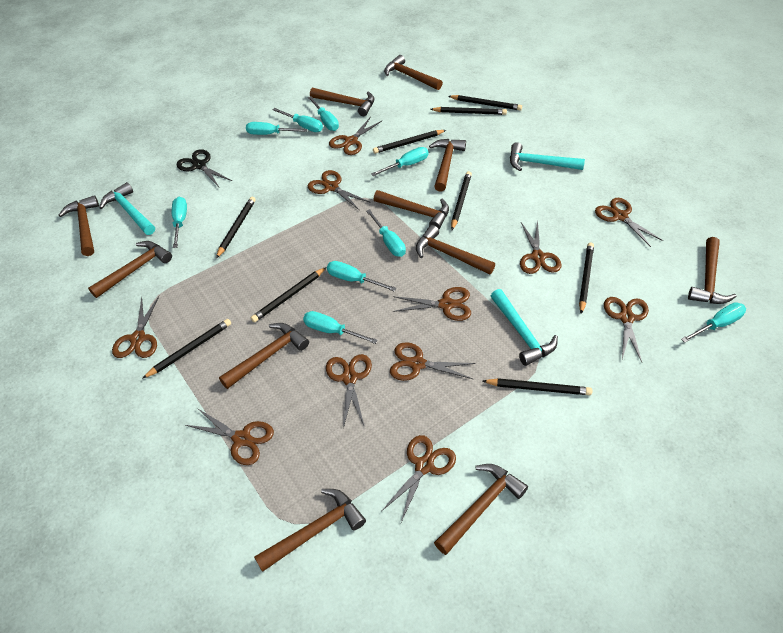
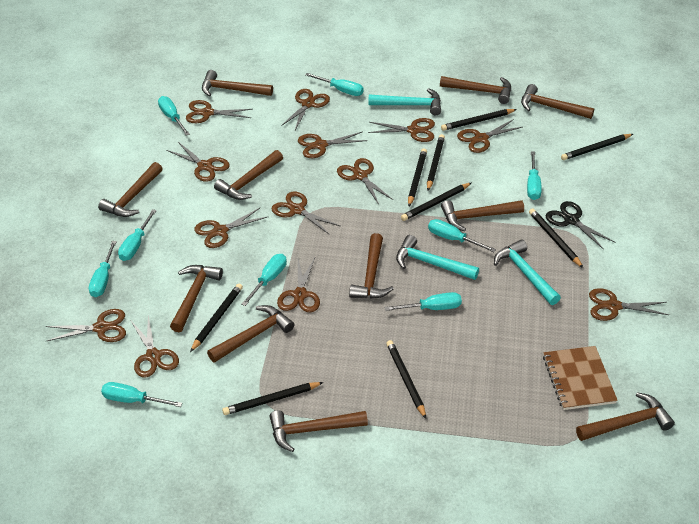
brown notebook: 0 -> 1
brown scissors: 11 -> 13

